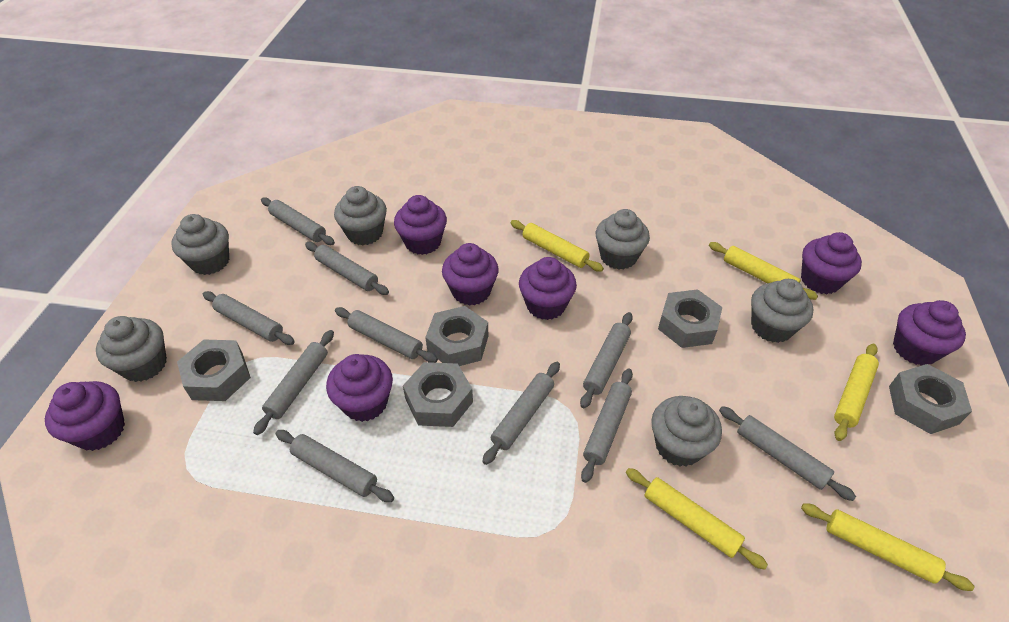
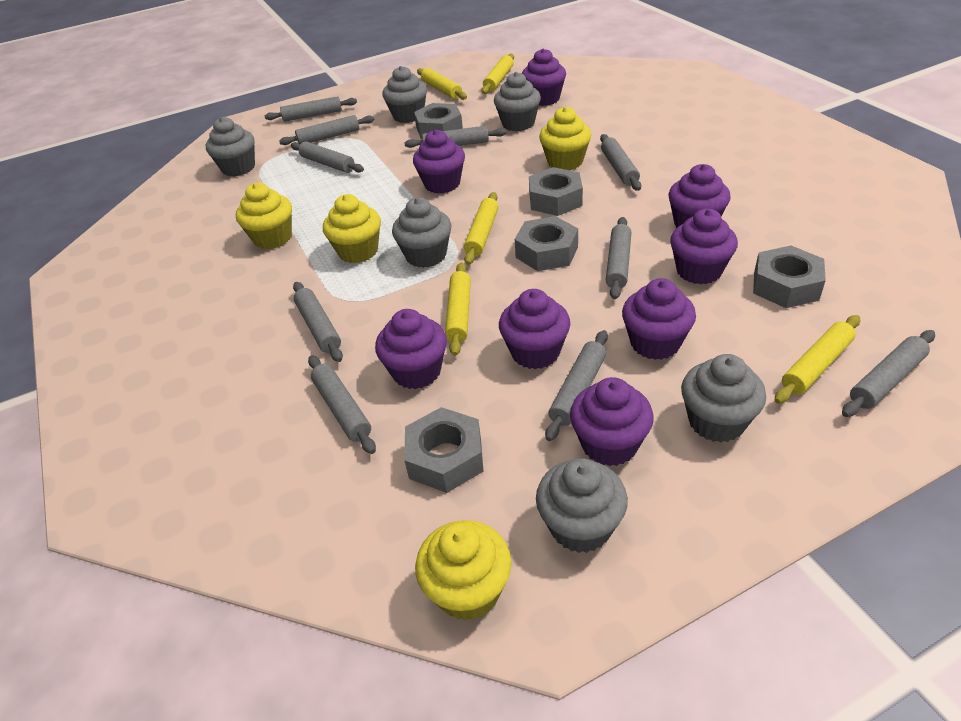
purple cupcake: 7 -> 8
yellow cupcake: 0 -> 4

